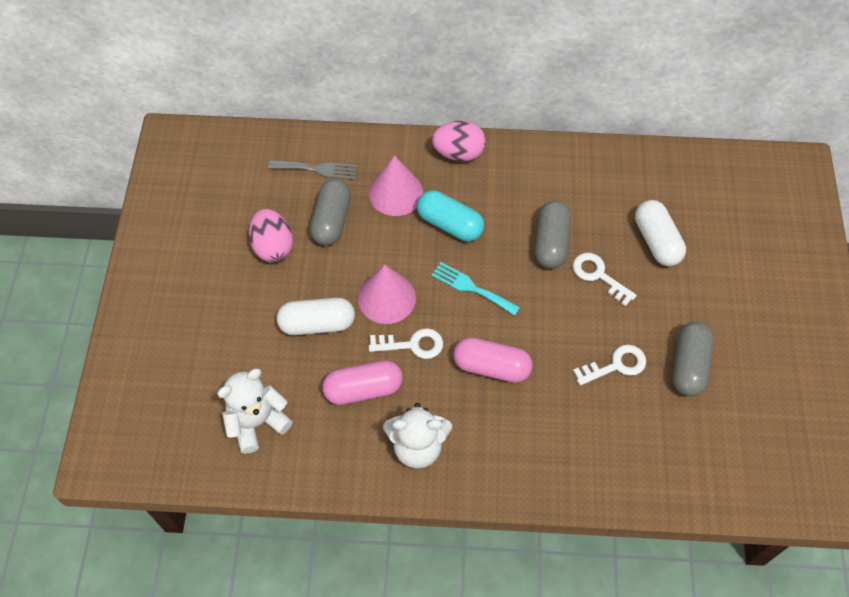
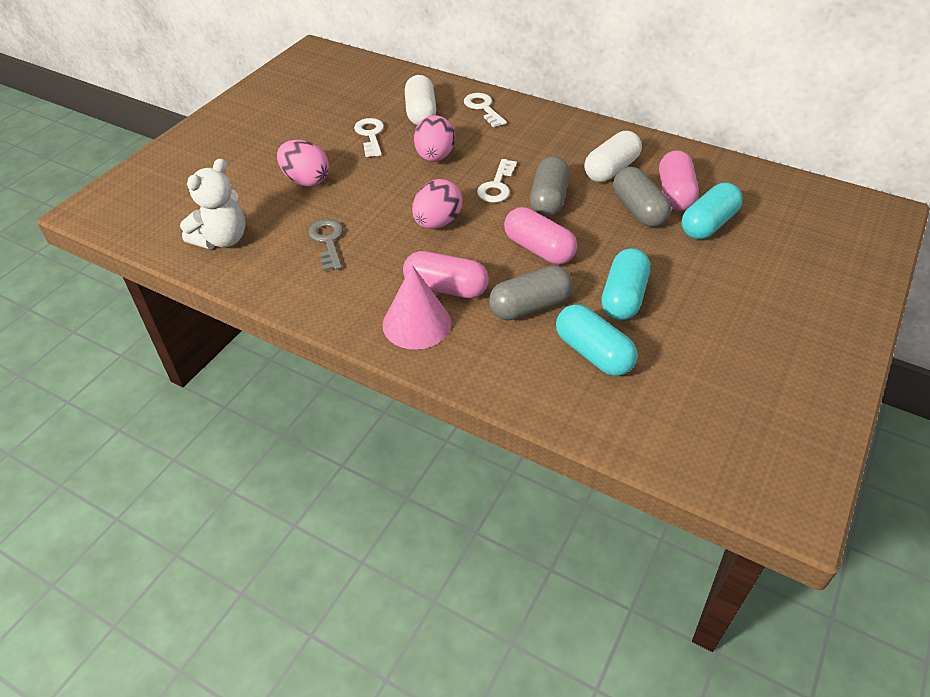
grey fork: 1 -> 0
grey key: 0 -> 1
pink capsule: 2 -> 3
pink cone: 2 -> 1
pink egg: 2 -> 3
turquoise capsule: 1 -> 3
turquoise fork: 1 -> 0
white teddy bear: 2 -> 1

